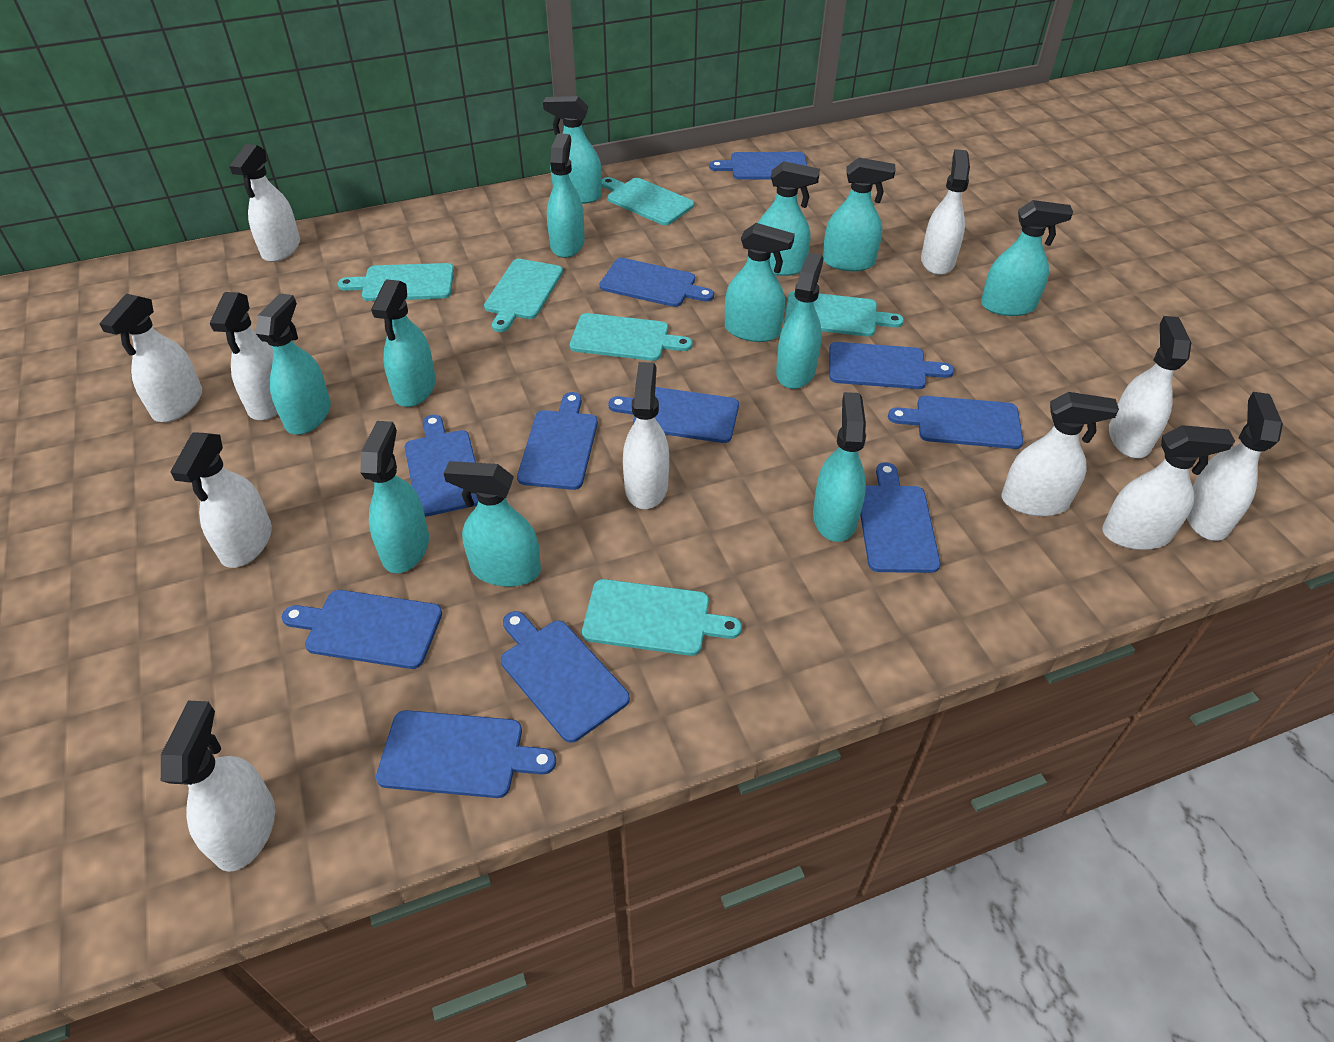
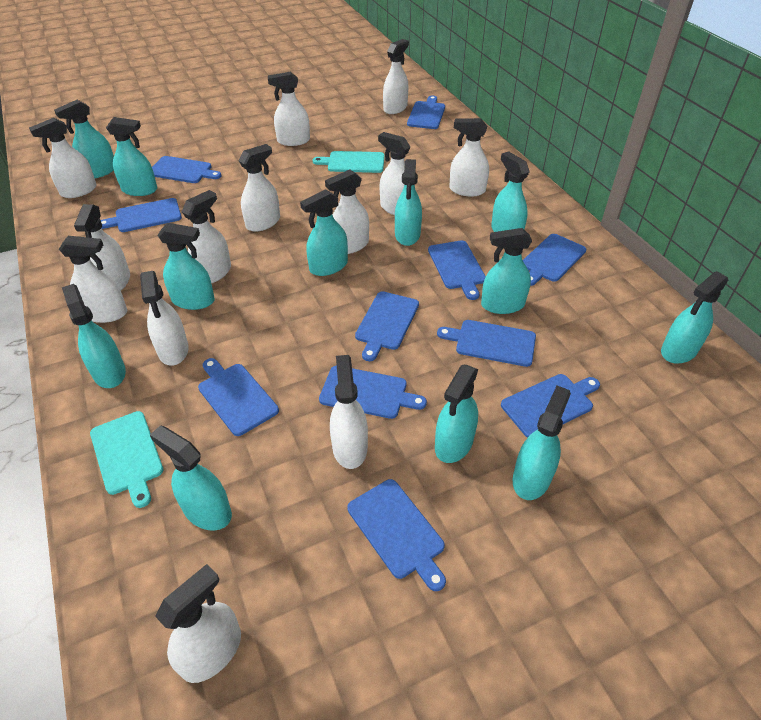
turquoise cutting board: 6 -> 2
white spray bottle: 11 -> 13

